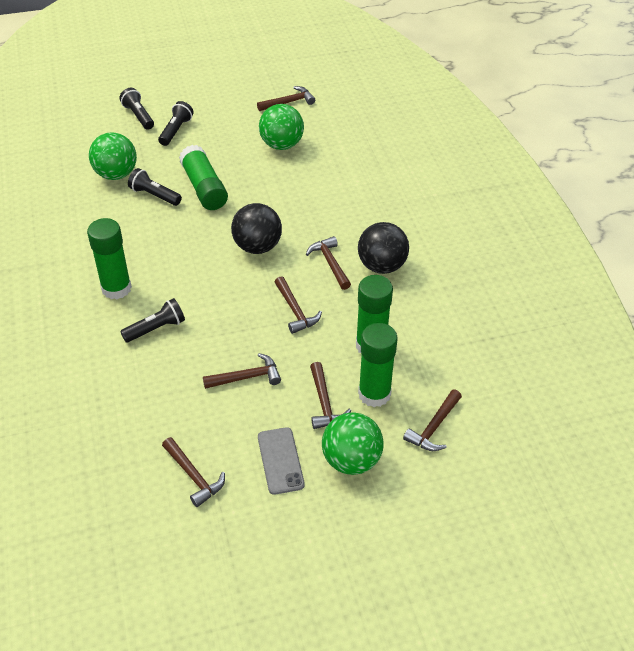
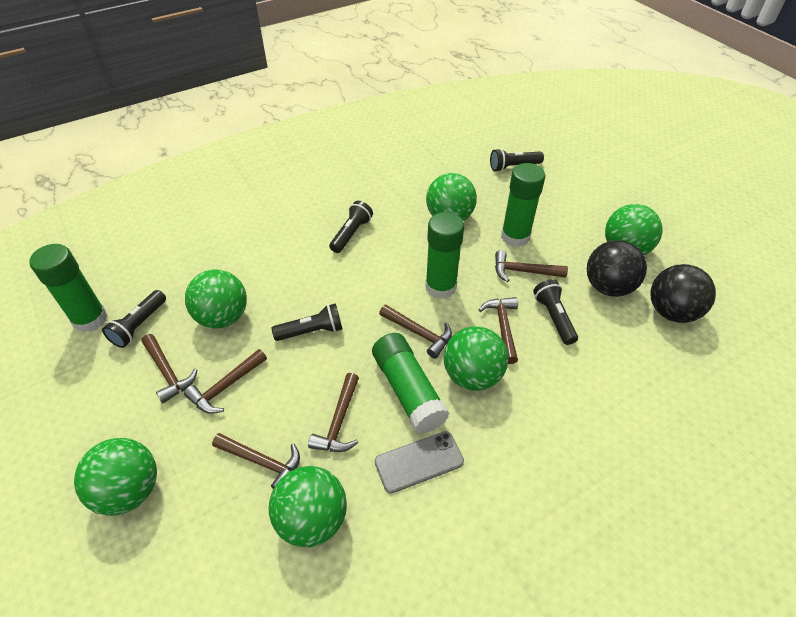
black flashlight: 4 -> 5
green ball: 3 -> 6

